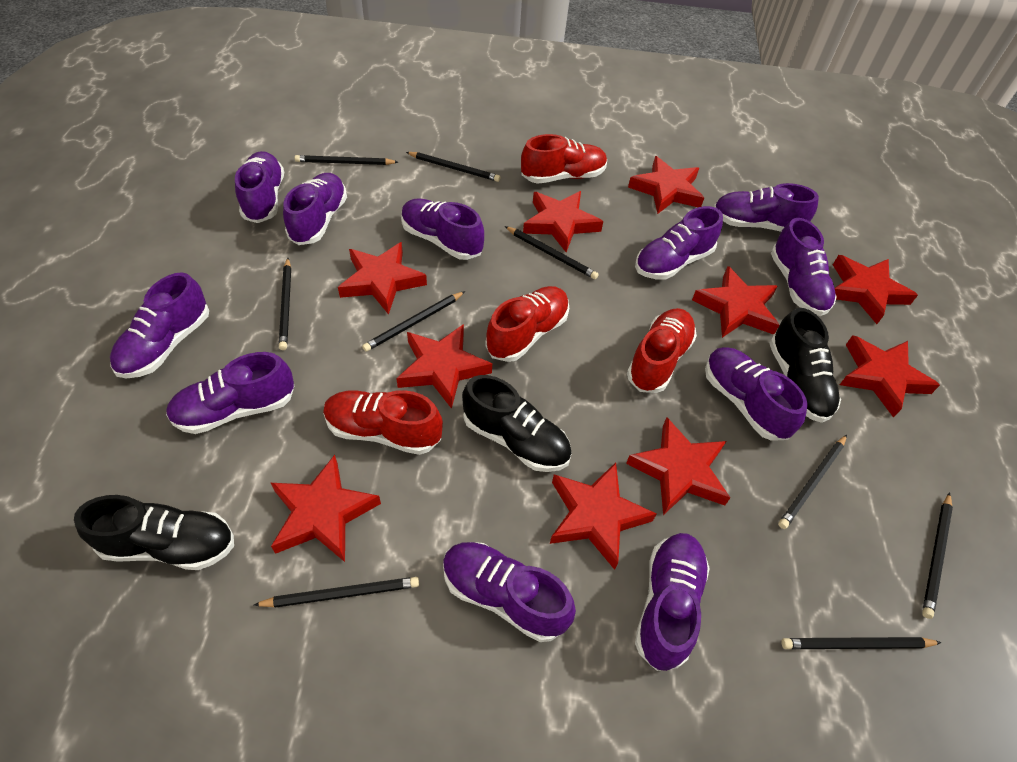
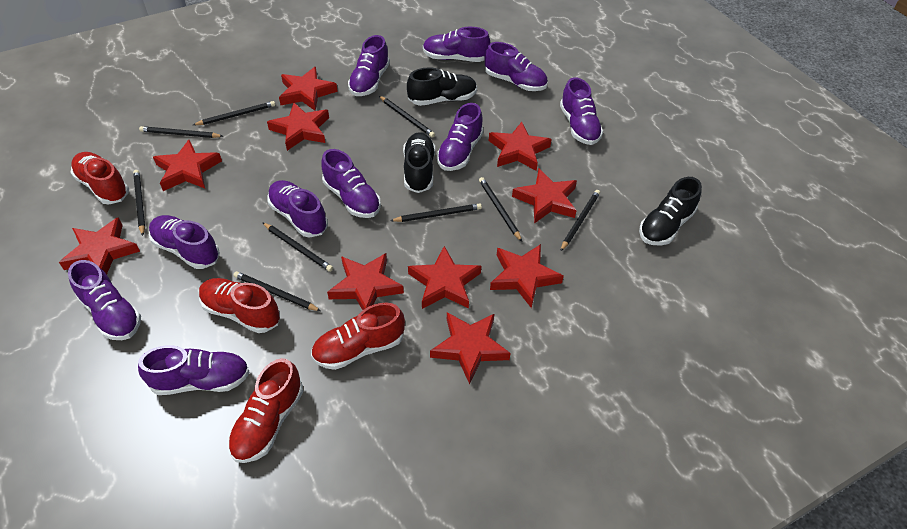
purple shoe: 11 -> 10

